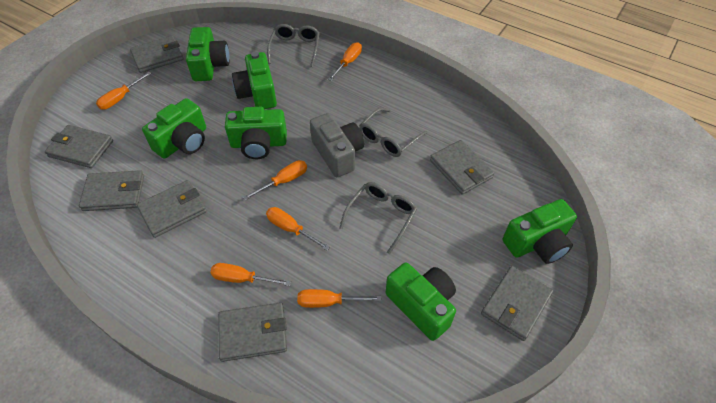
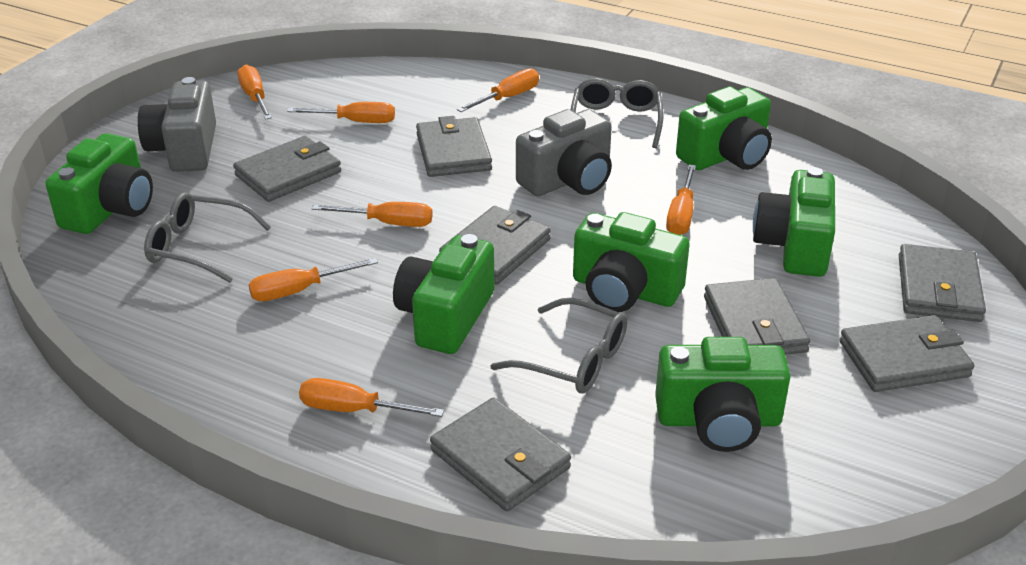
grey camera: 1 -> 2
orange screwdriver: 6 -> 7

